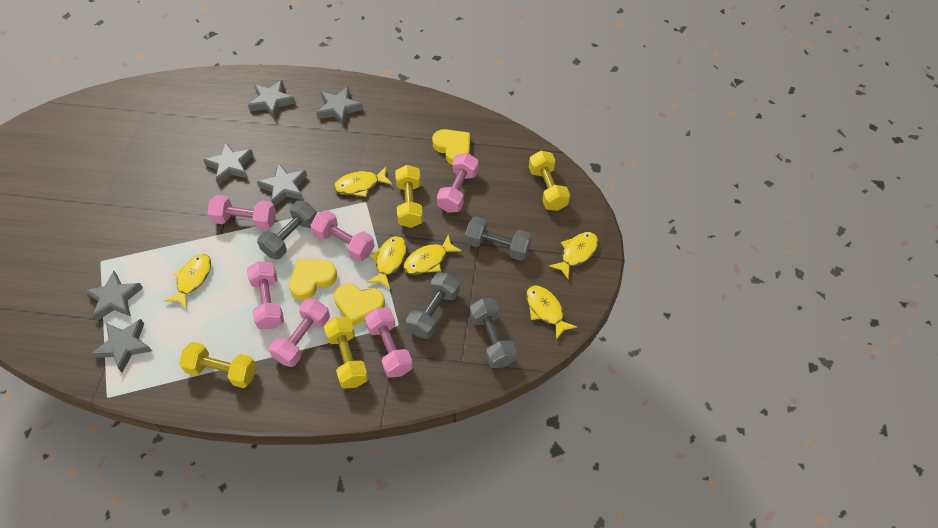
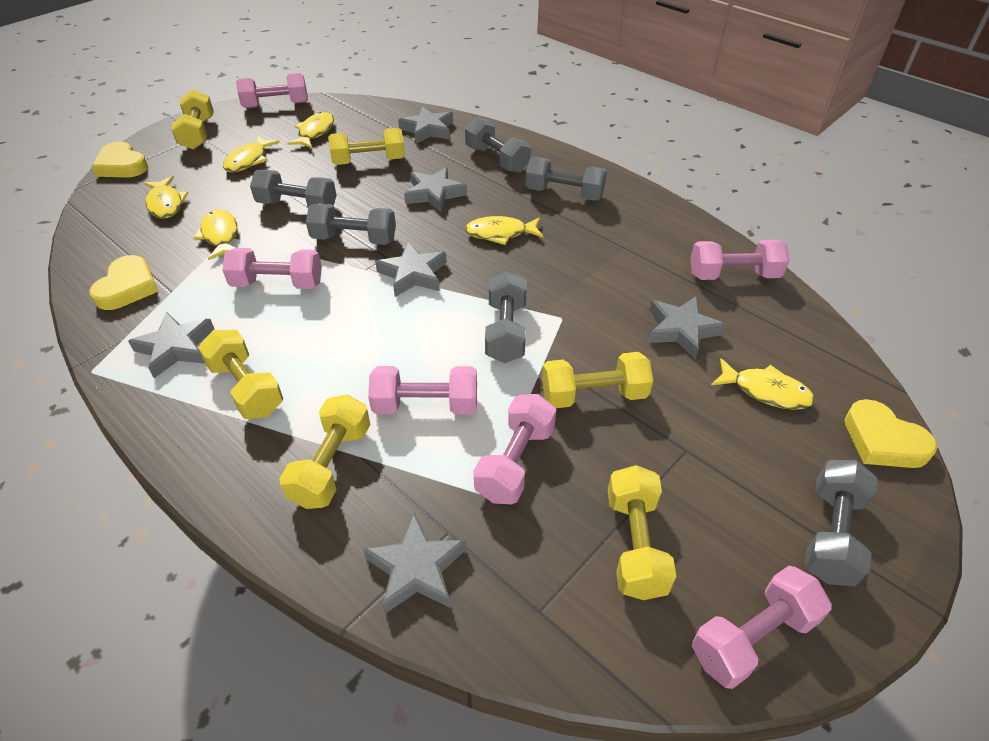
grey dumbbell: 4 -> 6
yellow dumbbell: 4 -> 6

